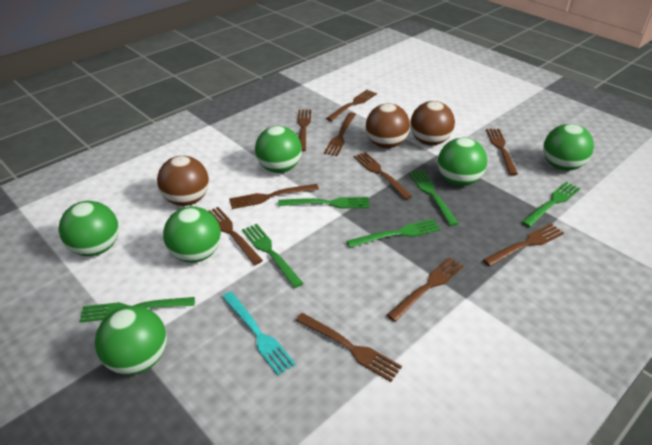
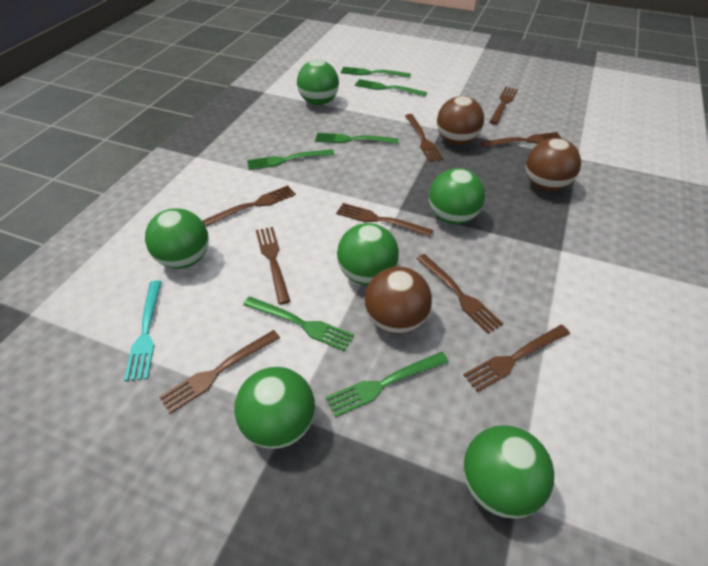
brown fork: 10 -> 9

